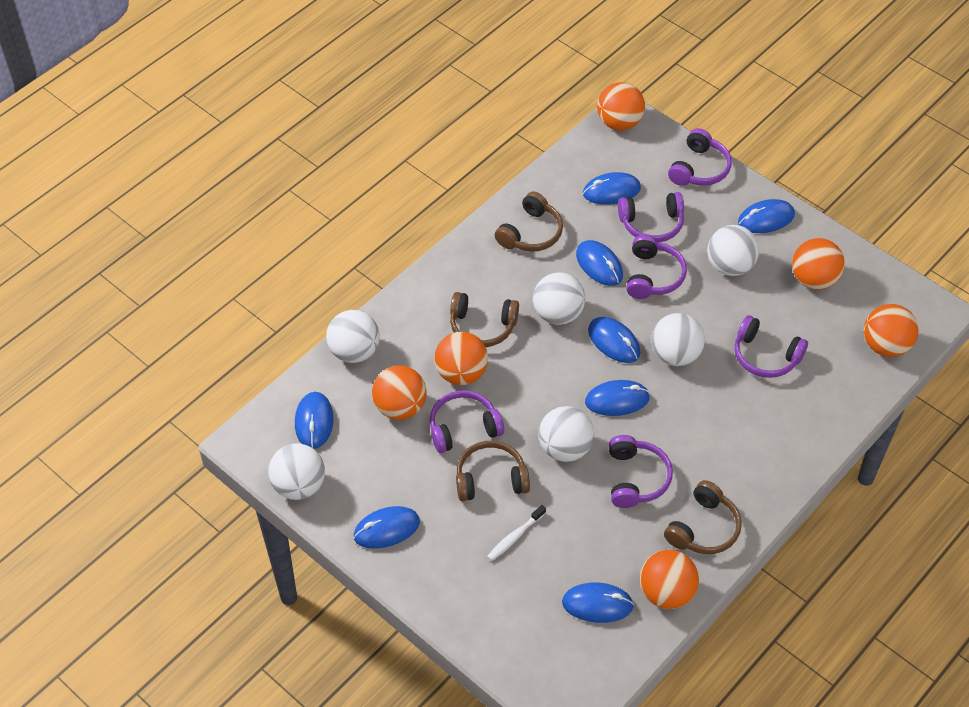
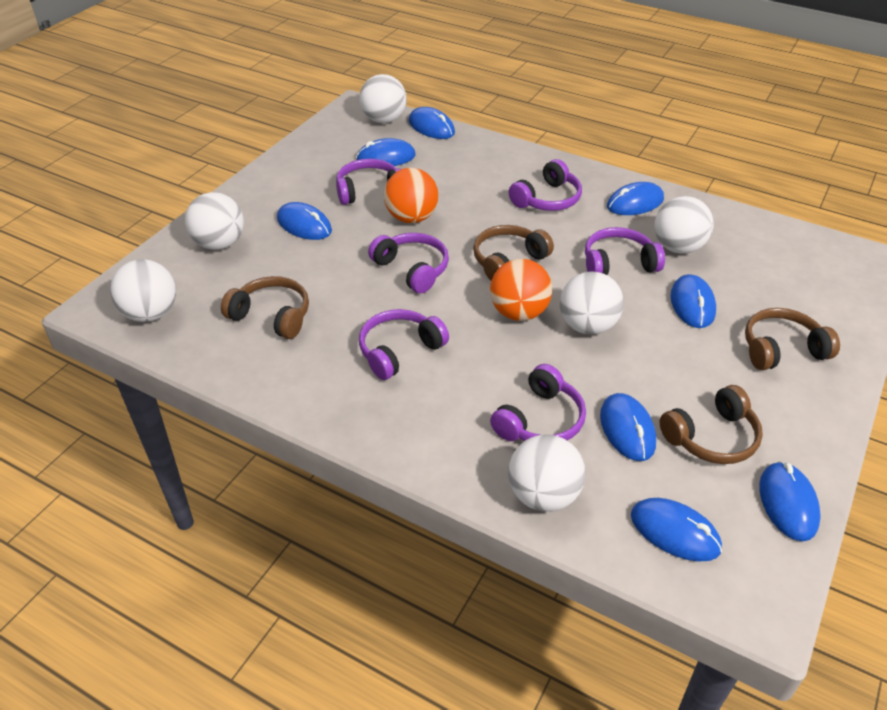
orange ball: 6 -> 2
white toothbrush: 1 -> 0

